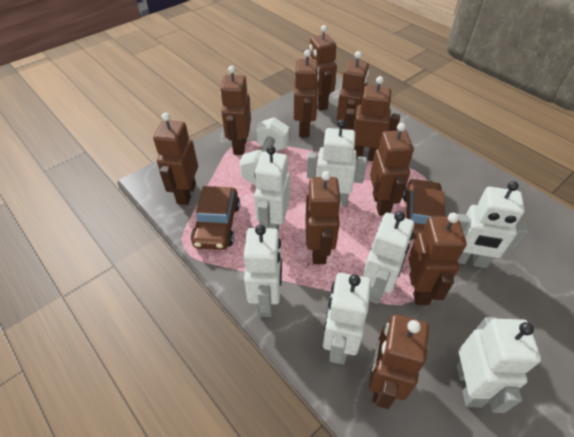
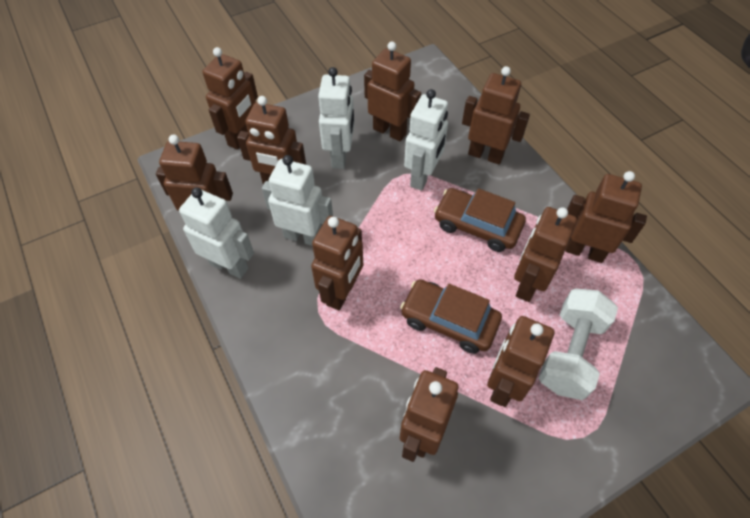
white robot: 7 -> 4

